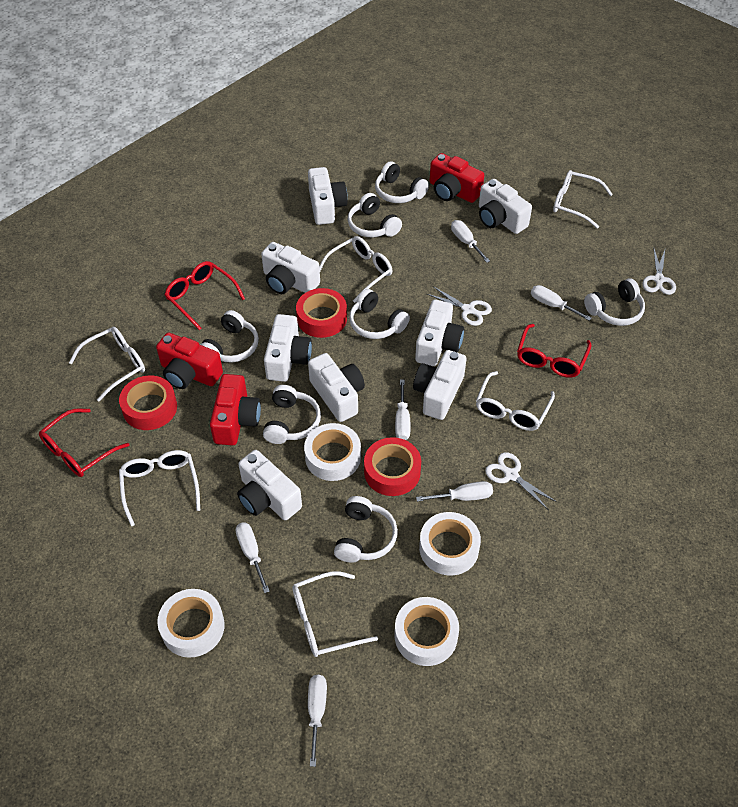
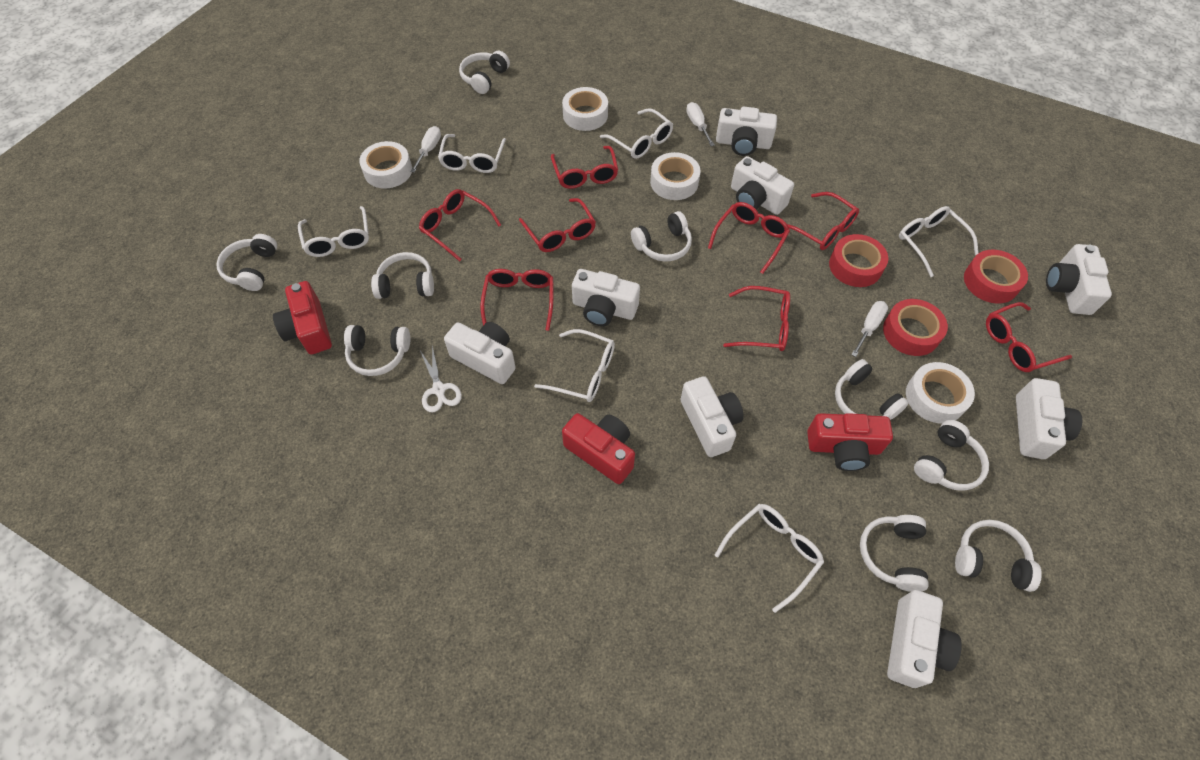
red glasses: 3 -> 8
white headphones: 7 -> 9
white scissors: 3 -> 1
white screwdriver: 6 -> 3

